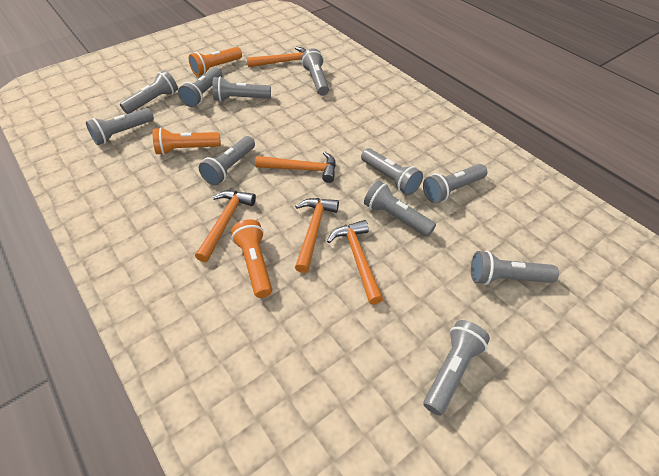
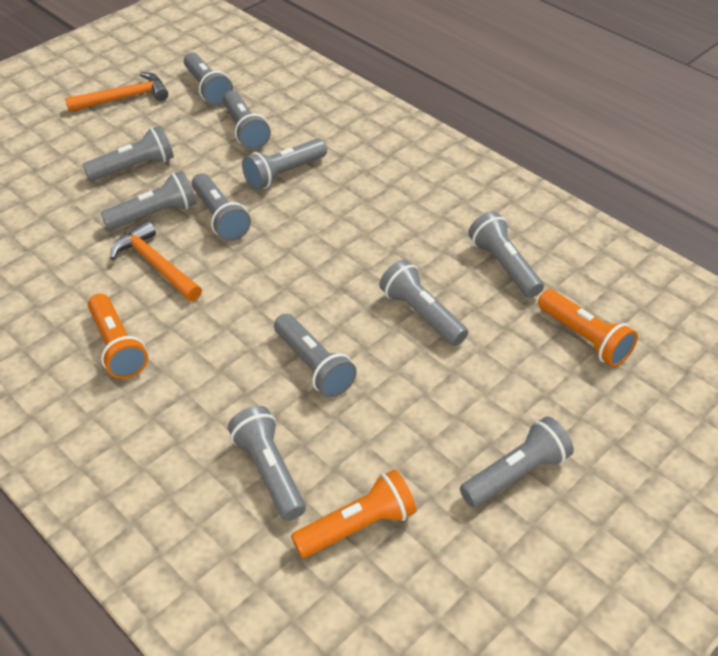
orange hammer: 5 -> 2

